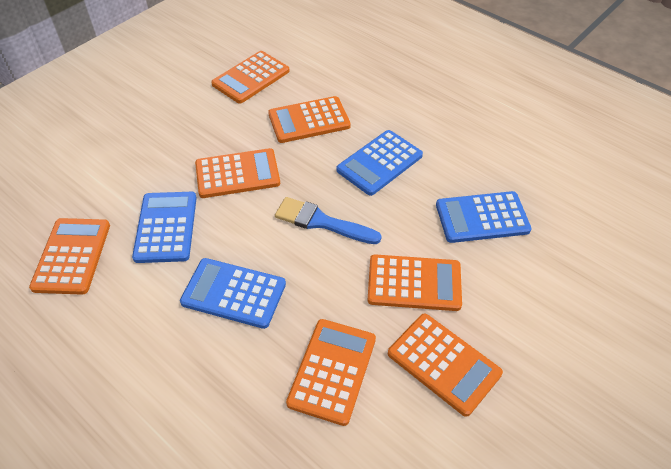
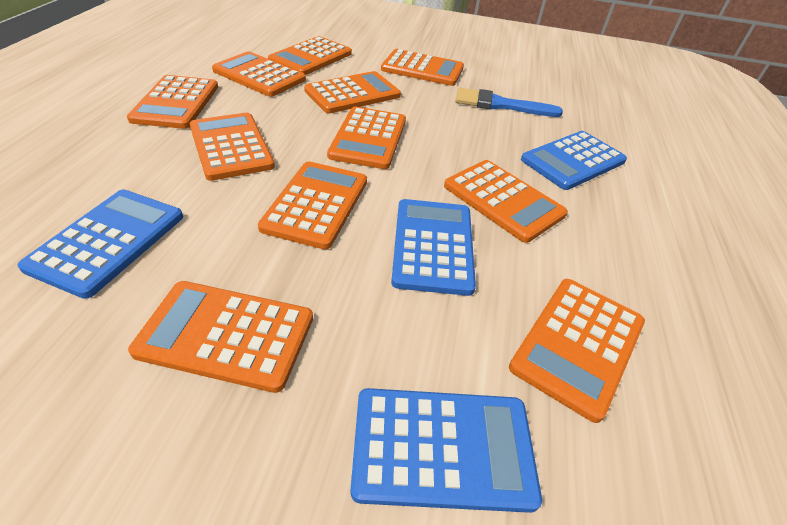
orange calculator: 7 -> 11

